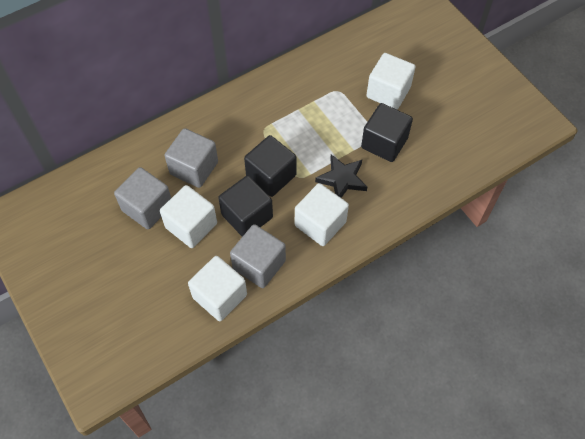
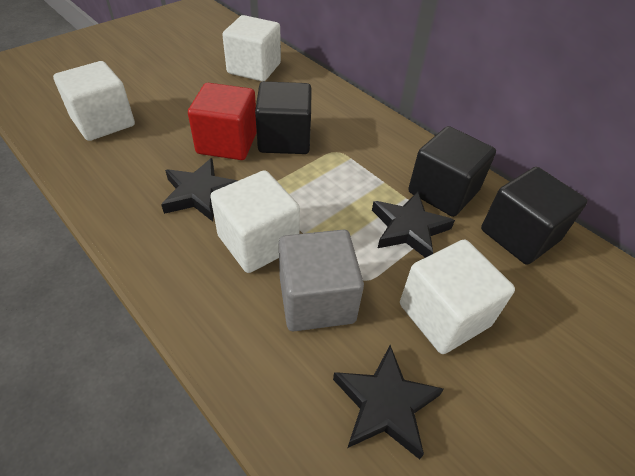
black star: 1 -> 3
grey cube: 3 -> 1
red cube: 0 -> 1

